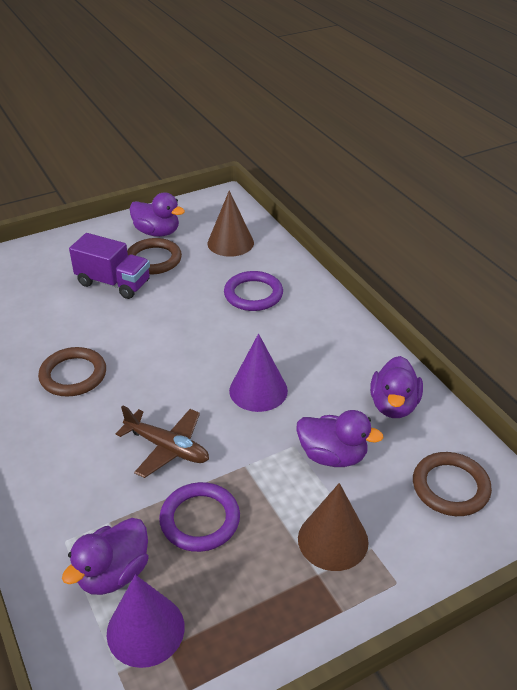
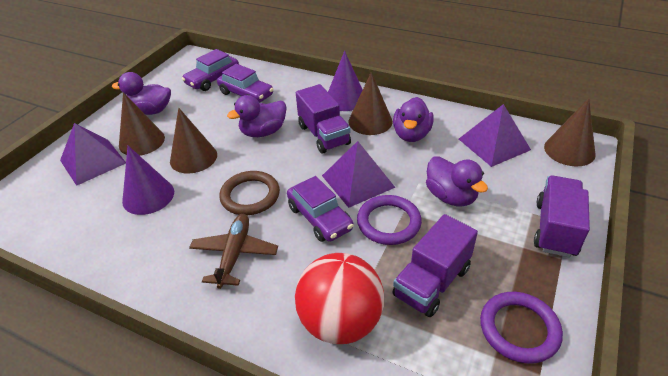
brown cone: 2 -> 4
brown ring: 3 -> 1
purple car: 0 -> 3
purple pyramid: 0 -> 3
purple truck: 1 -> 3
red ball: 0 -> 1

